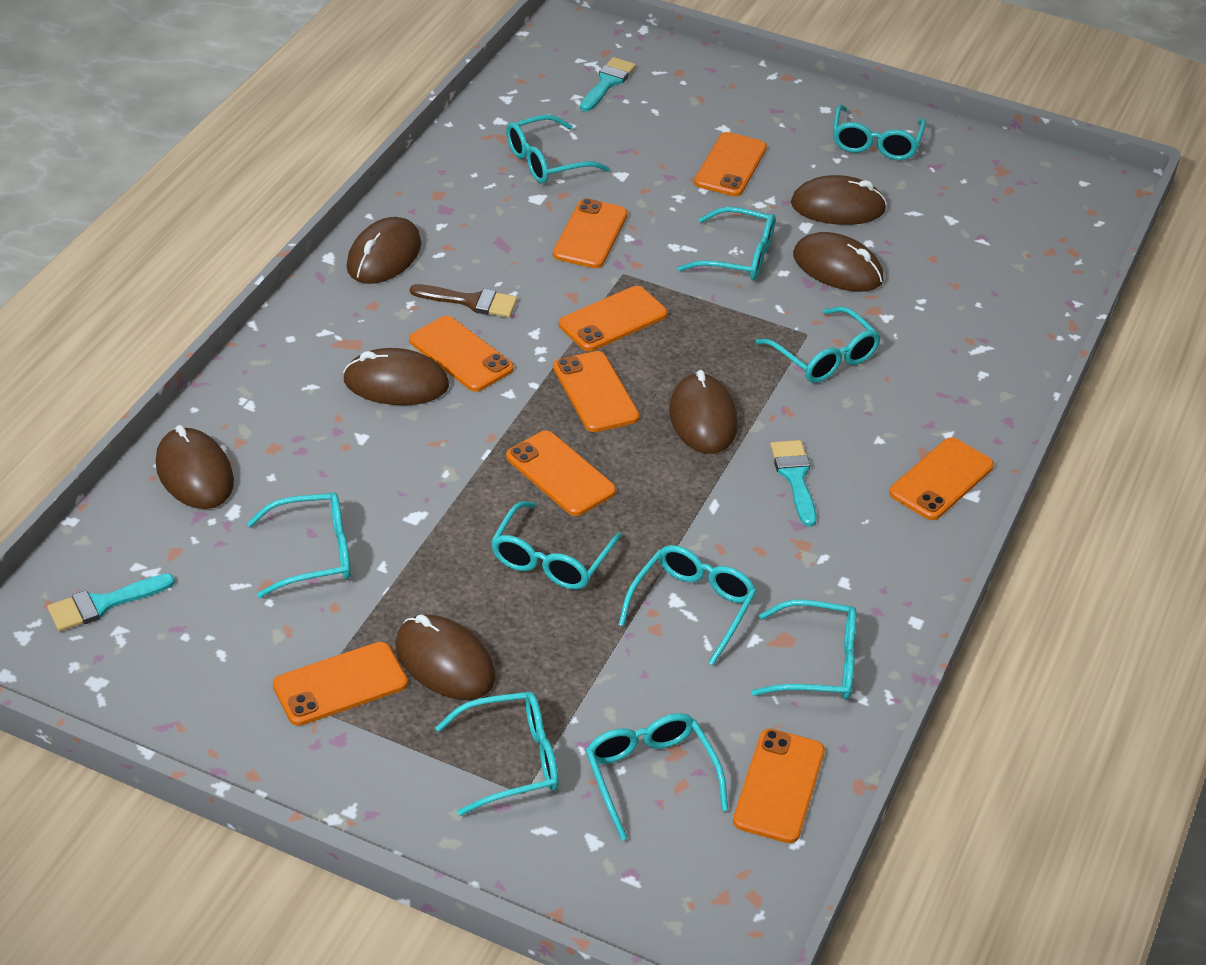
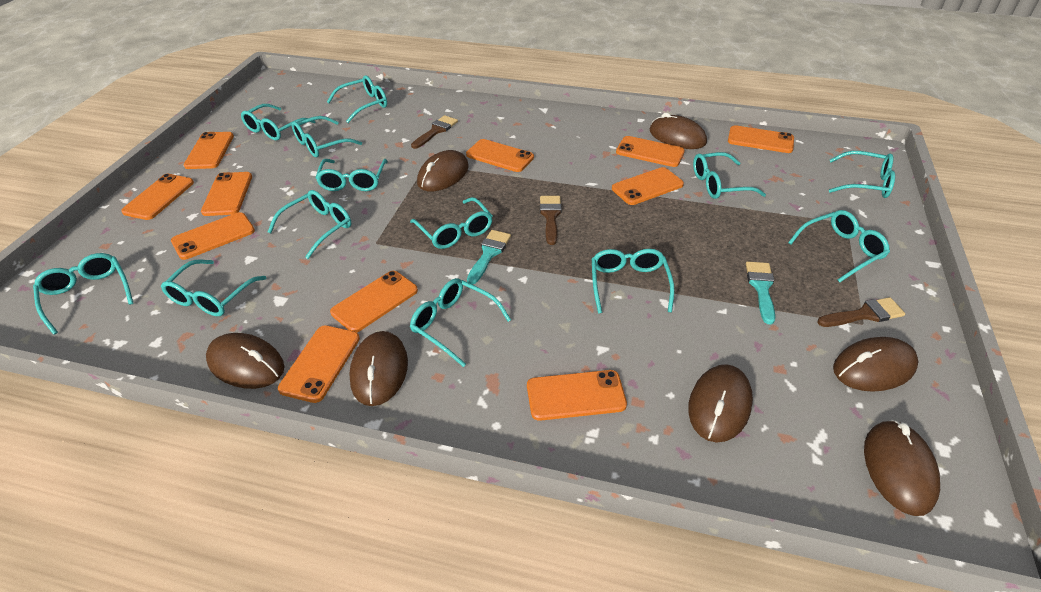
brown brush: 1 -> 3
orange phone: 9 -> 11
turquoise brush: 3 -> 2
turquoise glasses: 10 -> 13

